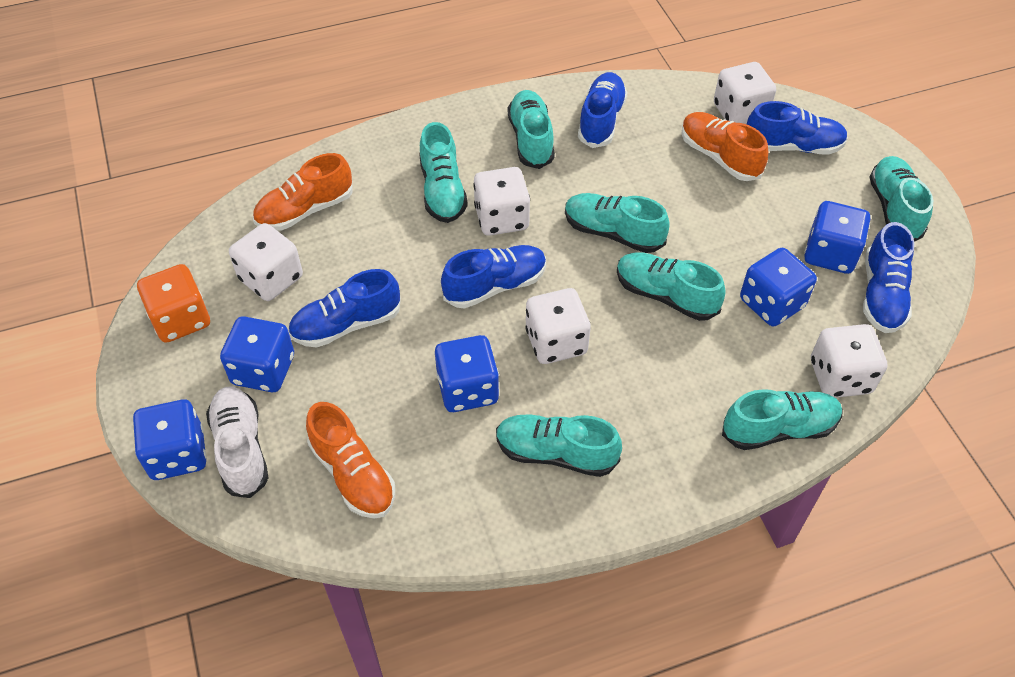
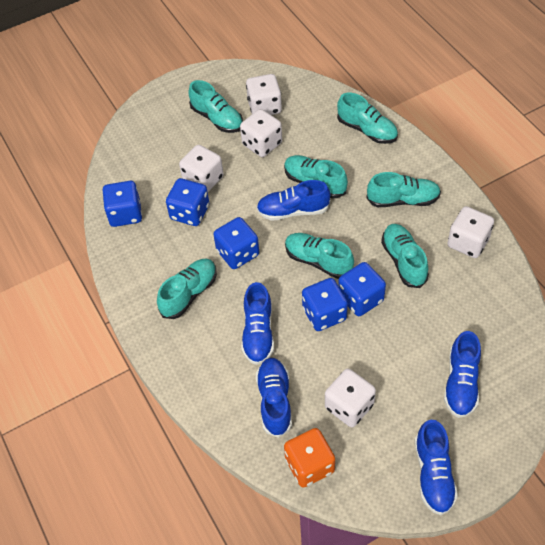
orange shoe: 3 -> 0
white shoe: 1 -> 0

